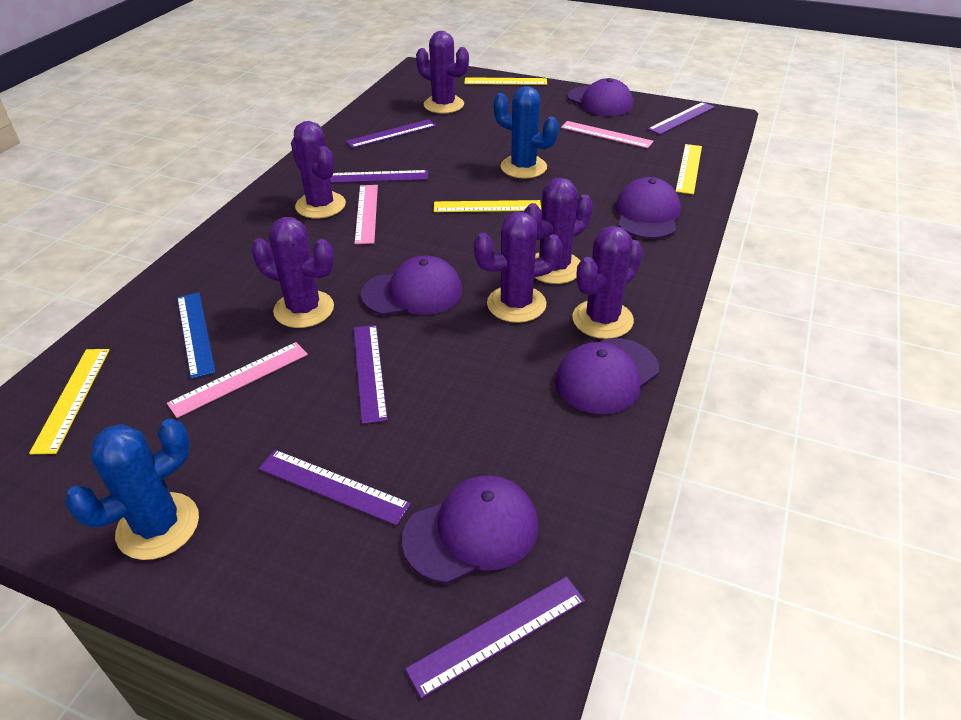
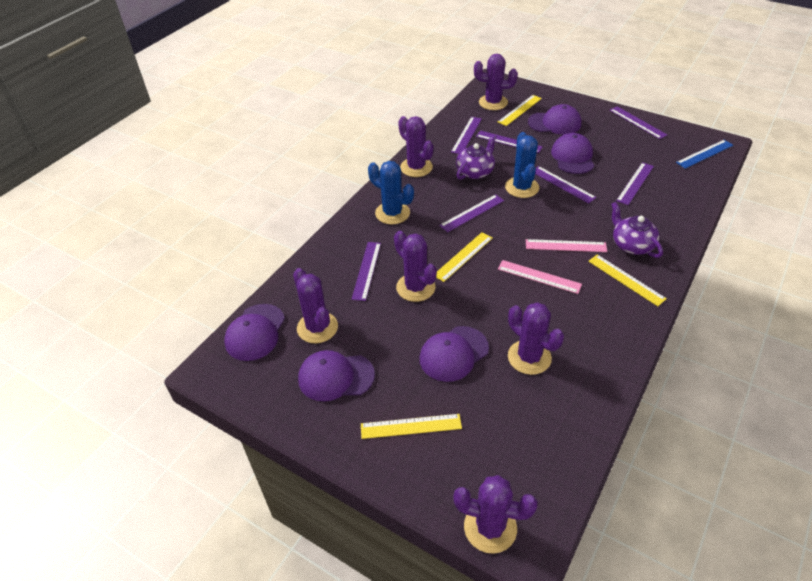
pink ruler: 3 -> 2
purple ruler: 6 -> 7
purple teapot: 0 -> 2

